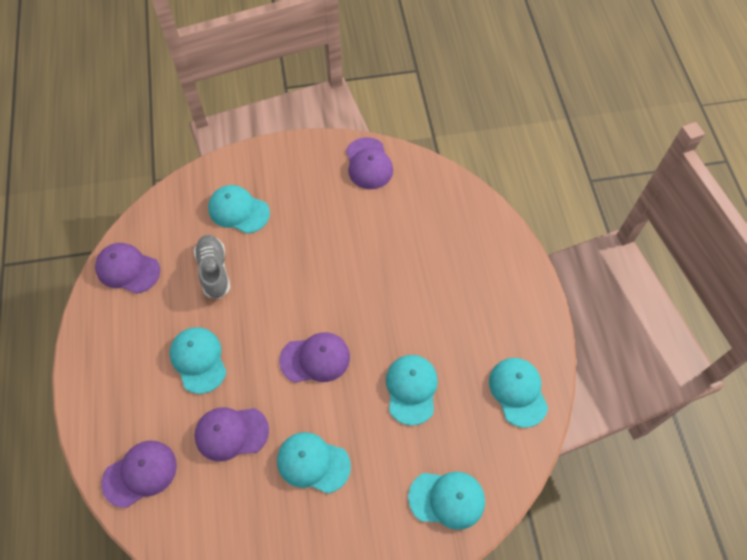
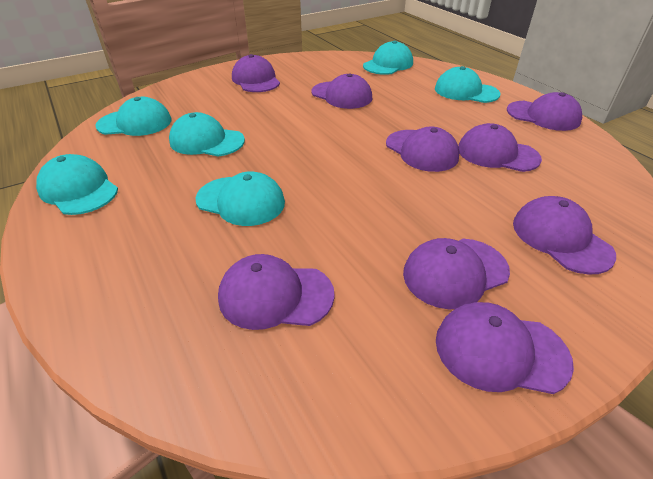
grey shoe: 1 -> 0
purple cap: 5 -> 9

